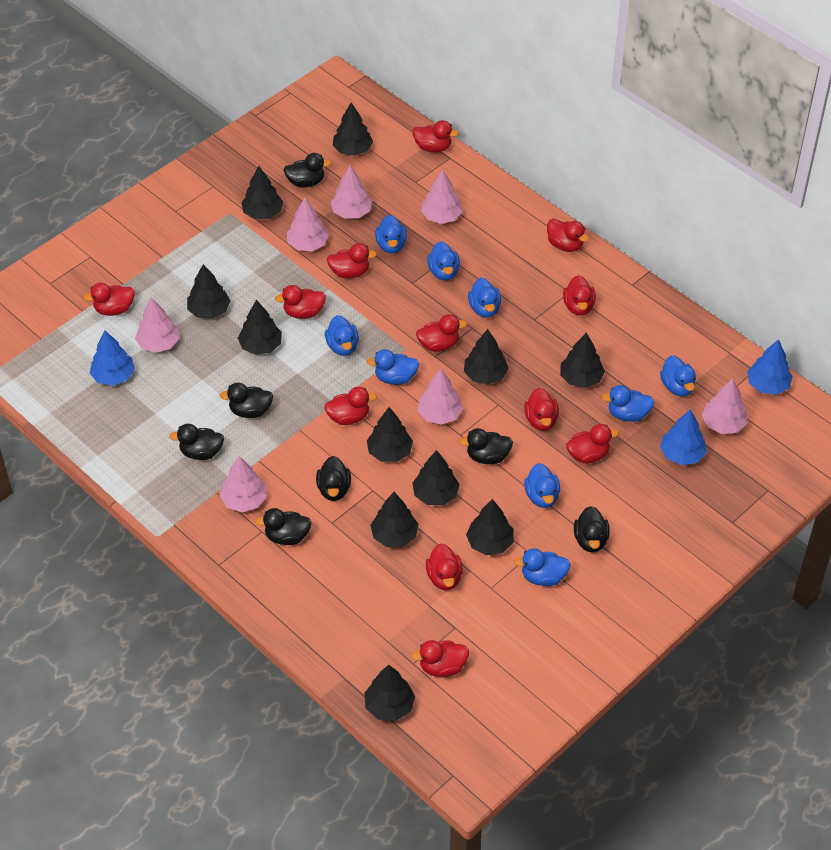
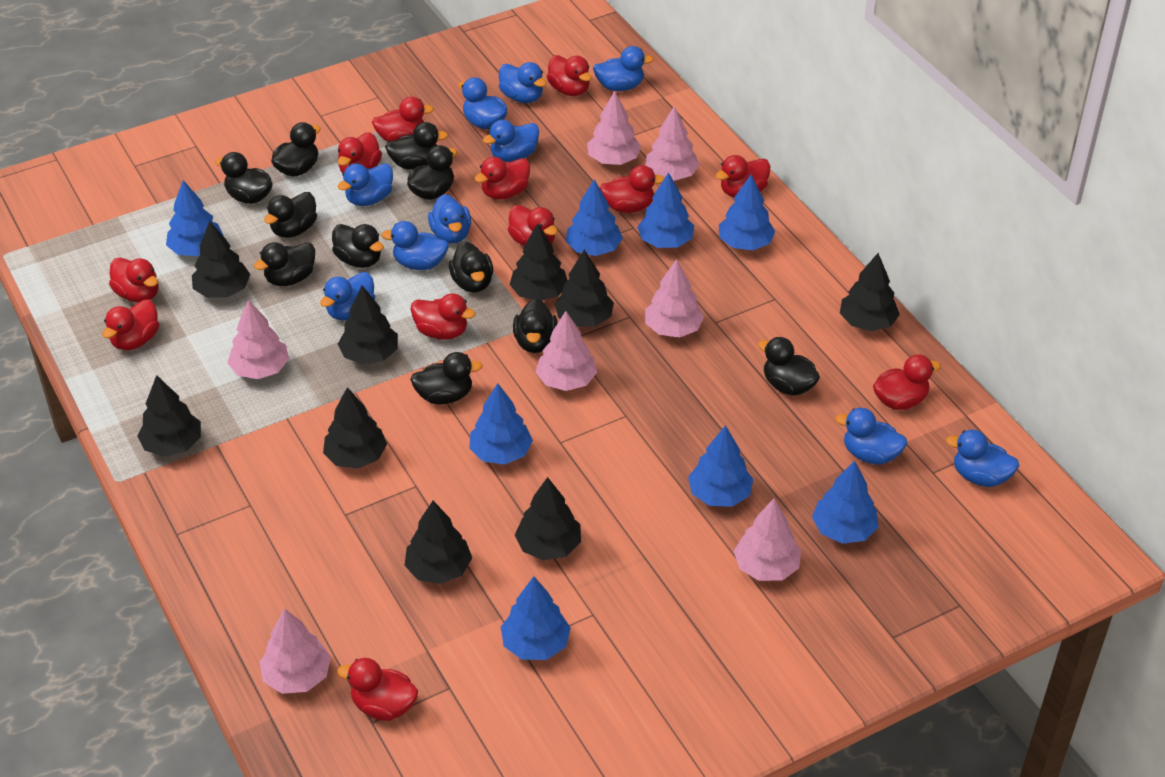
black duck: 7 -> 11
black tree: 11 -> 9
blue duck: 9 -> 10
blue tree: 3 -> 8

